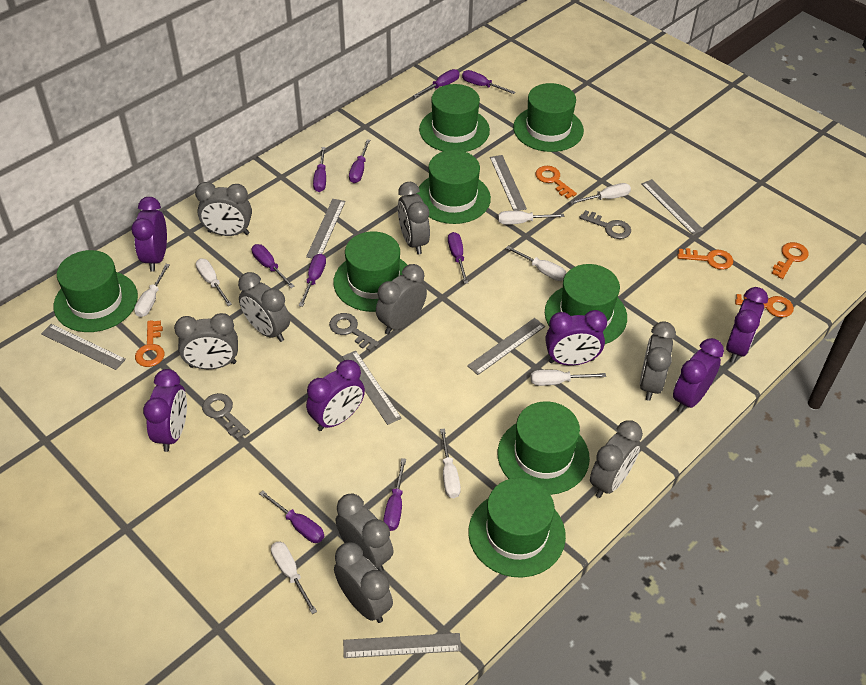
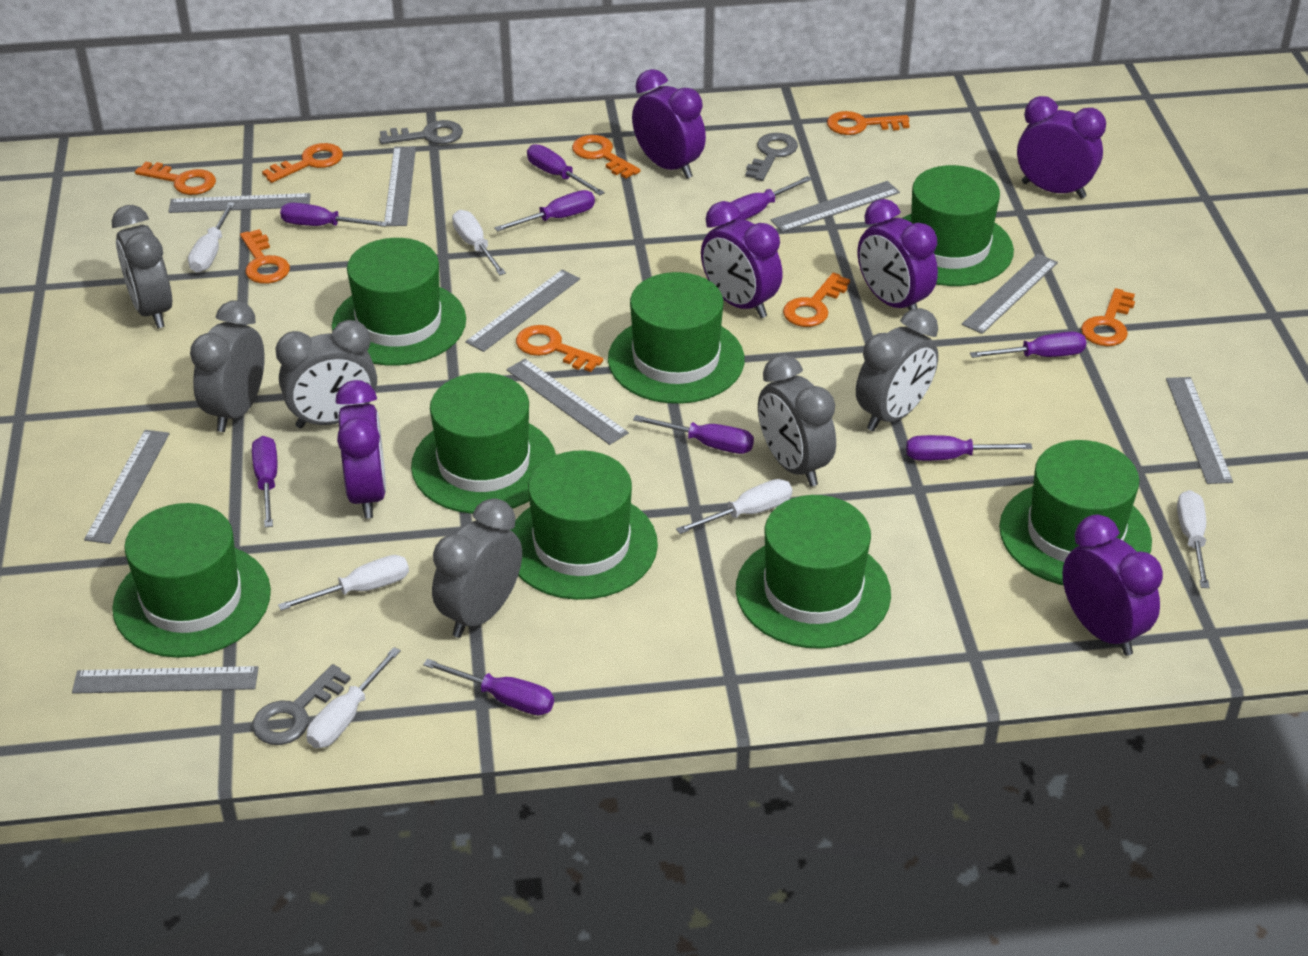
grey clock: 9 -> 6
grey ruler: 7 -> 9
orange key: 5 -> 8
white screwdriver: 8 -> 6

